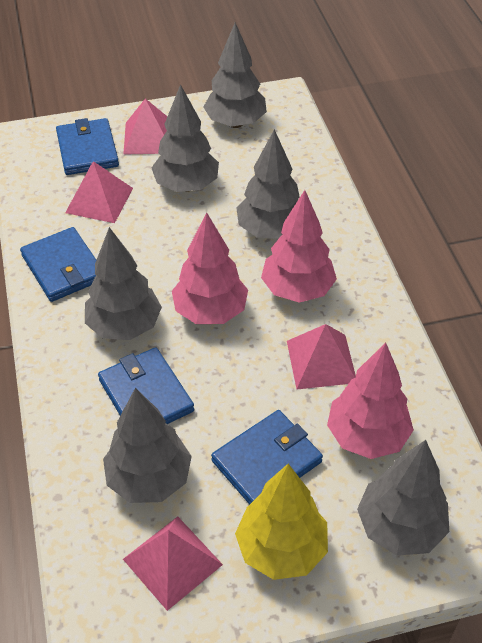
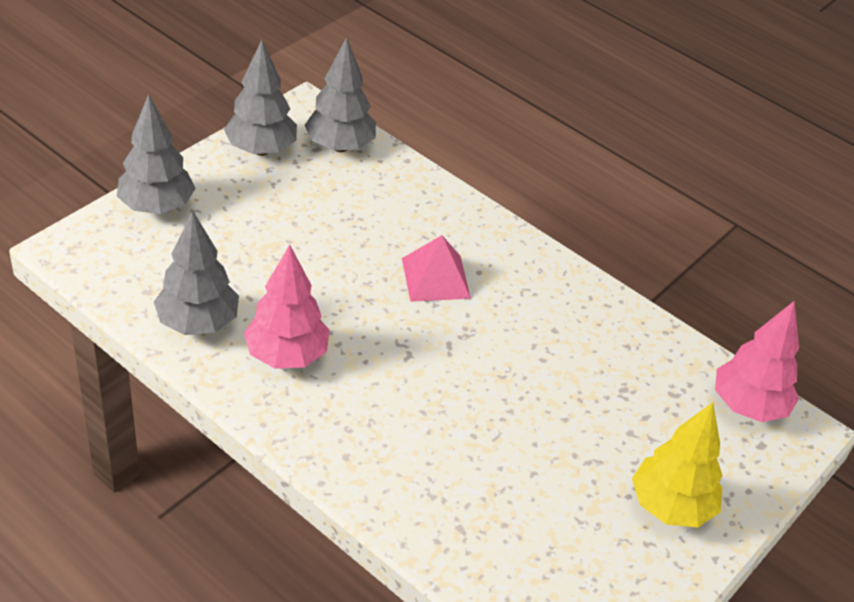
blue wallet: 4 -> 0
grey tree: 6 -> 4
pink pyramid: 4 -> 1
pink tree: 3 -> 2

